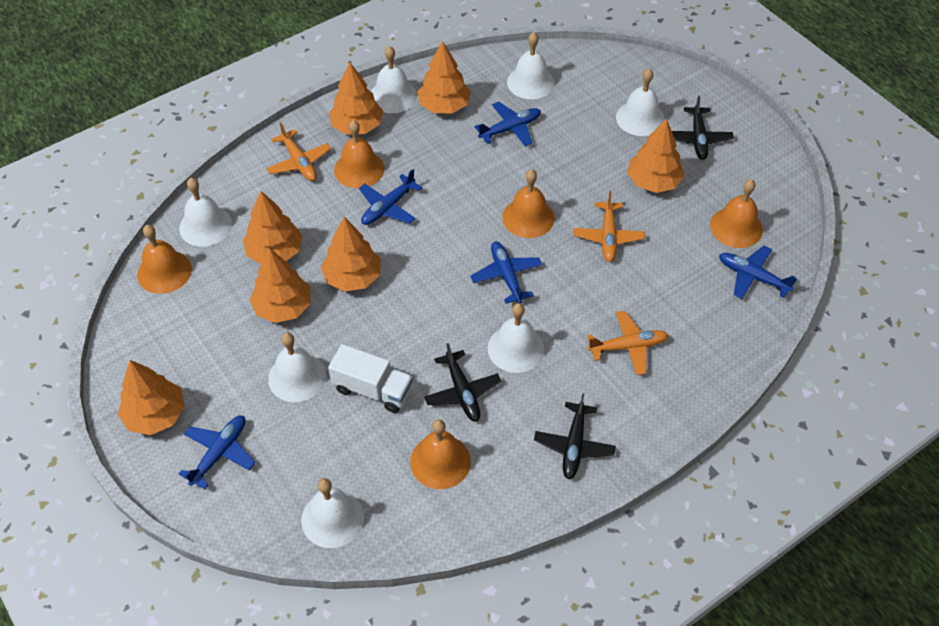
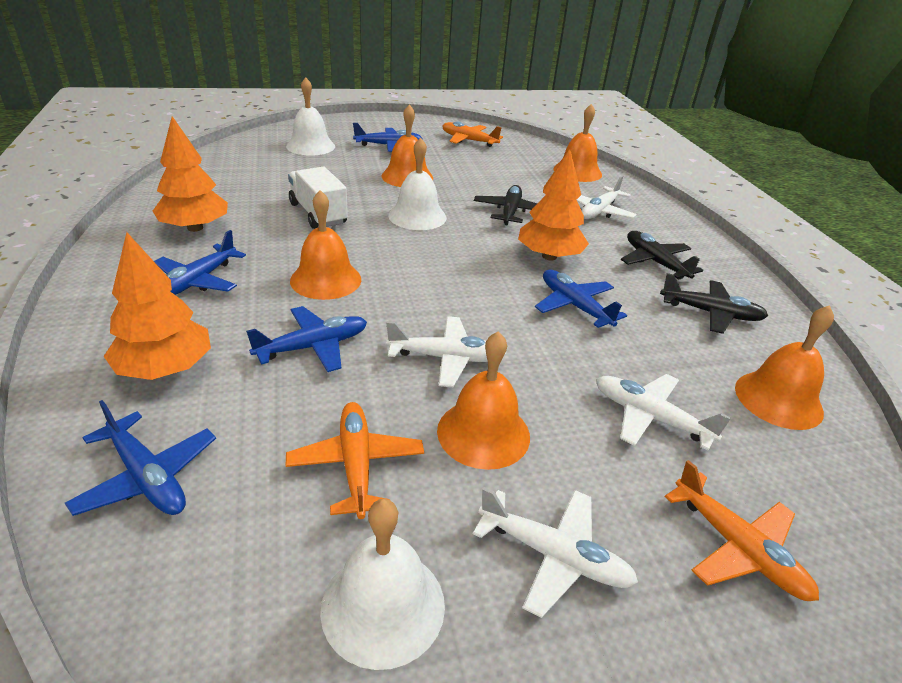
orange tree: 7 -> 3
white bell: 7 -> 3
white plane: 0 -> 4

